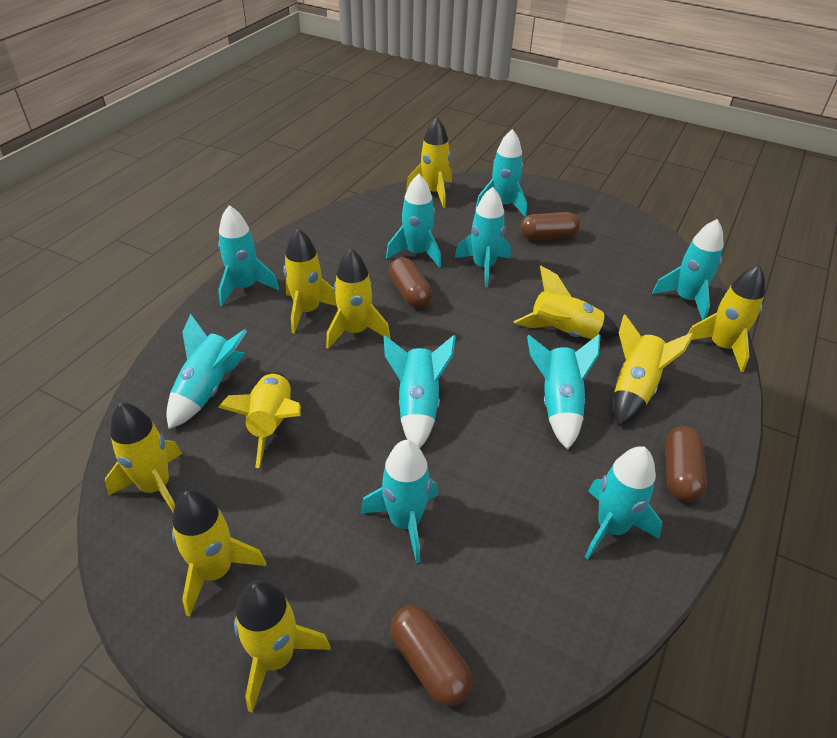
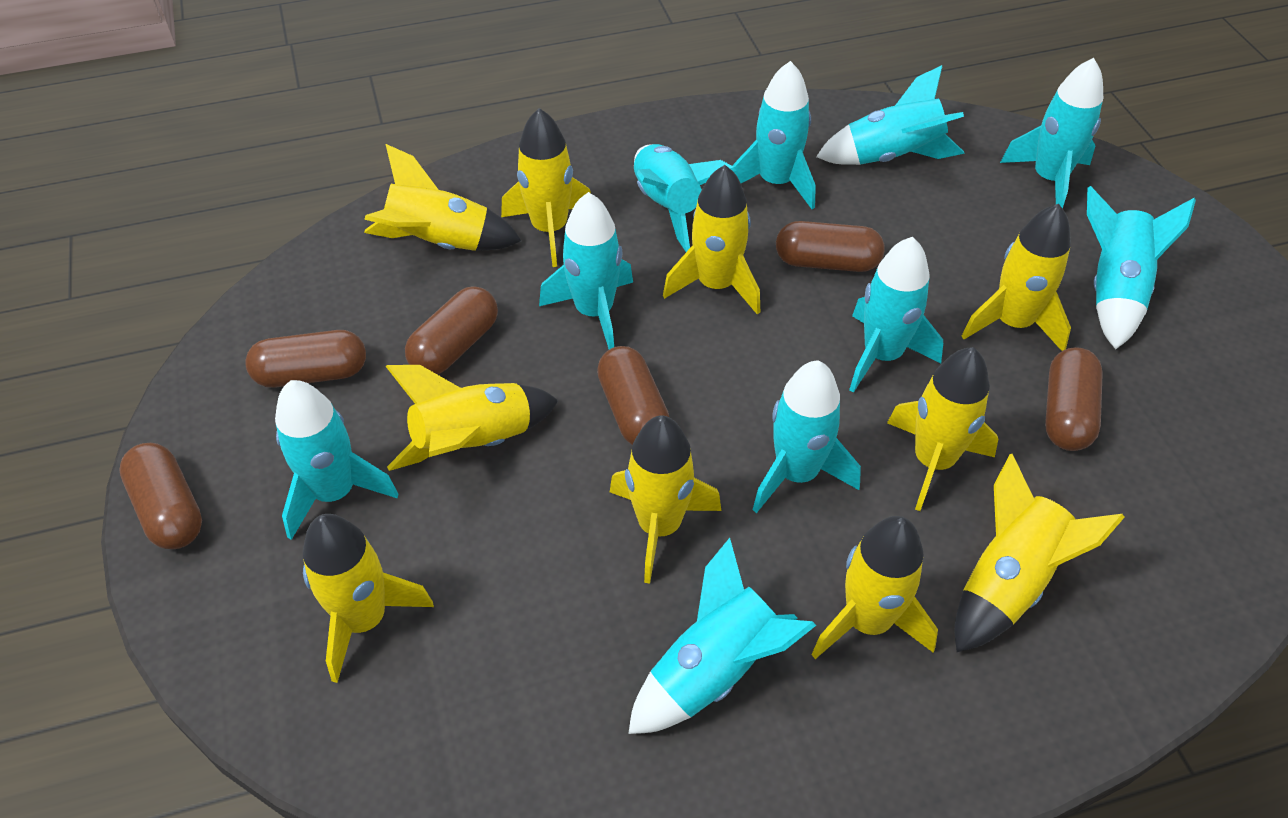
brown capsule: 4 -> 6

